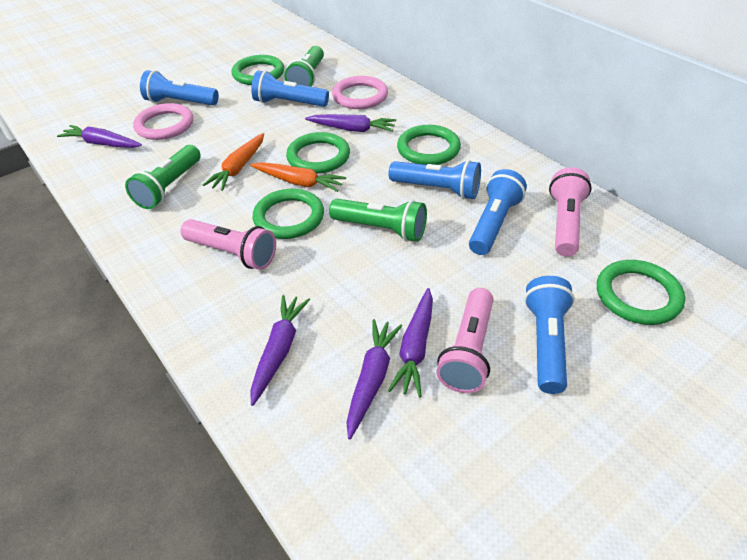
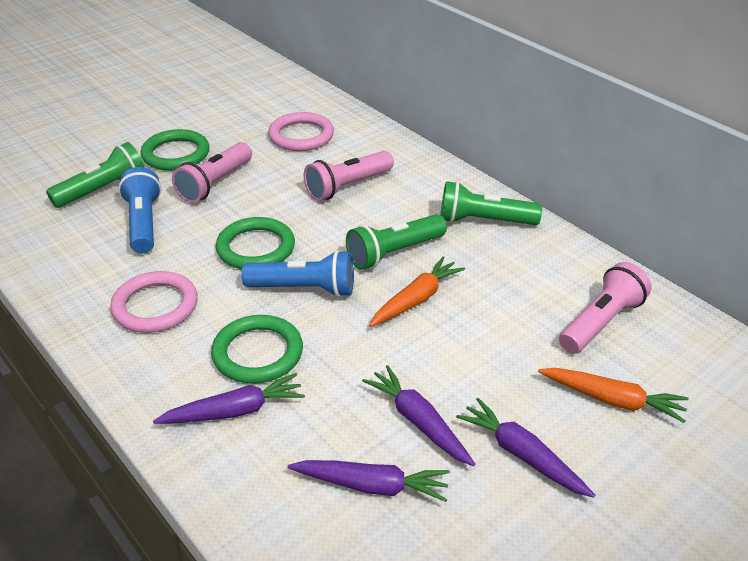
blue flashlight: 5 -> 2
green ring: 5 -> 3
purple carrot: 5 -> 4

